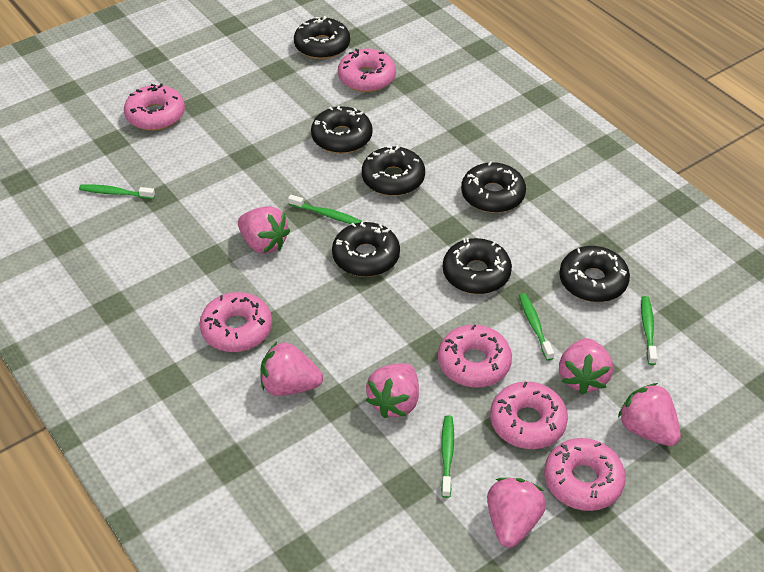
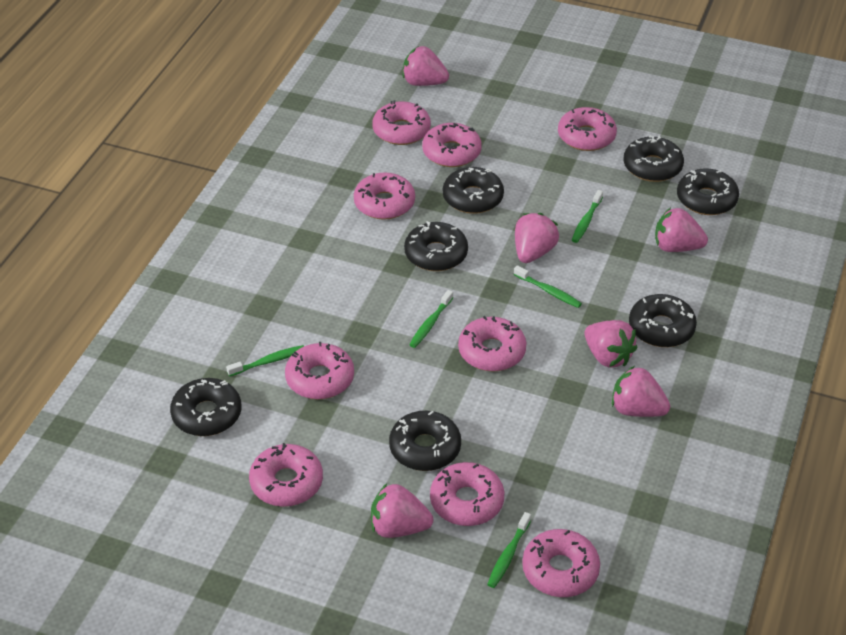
pink donut: 6 -> 9

